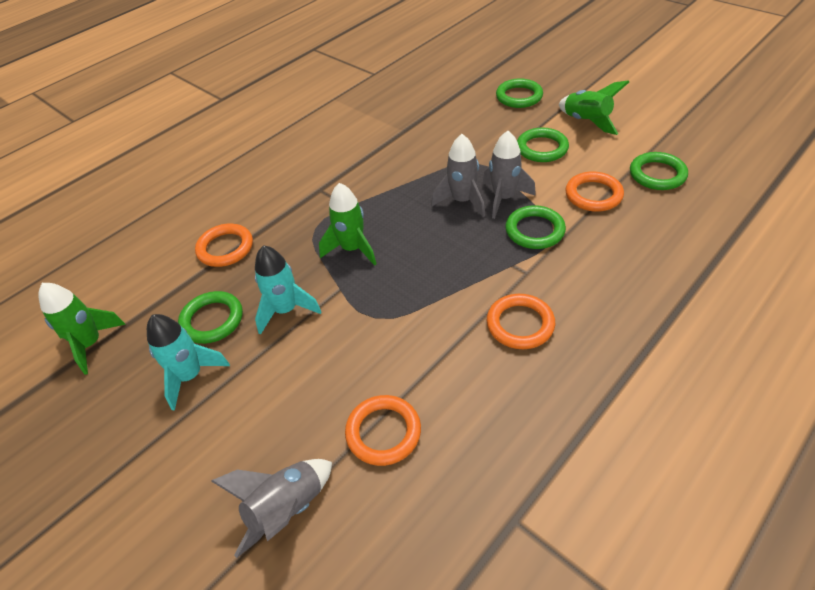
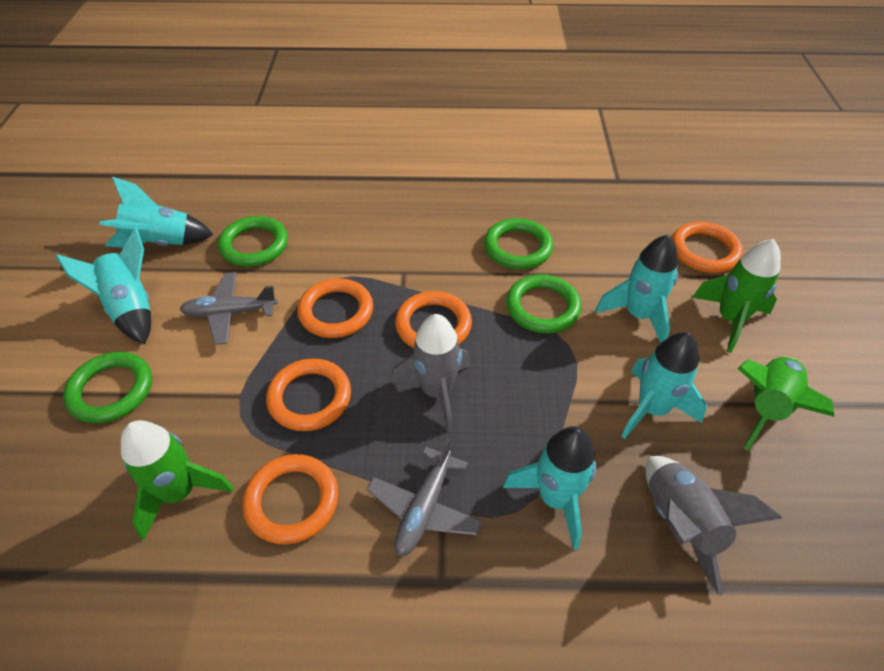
green ring: 5 -> 4
grey plane: 0 -> 2
grey rocket: 3 -> 2
orange ring: 4 -> 5
turquoise rocket: 2 -> 5

